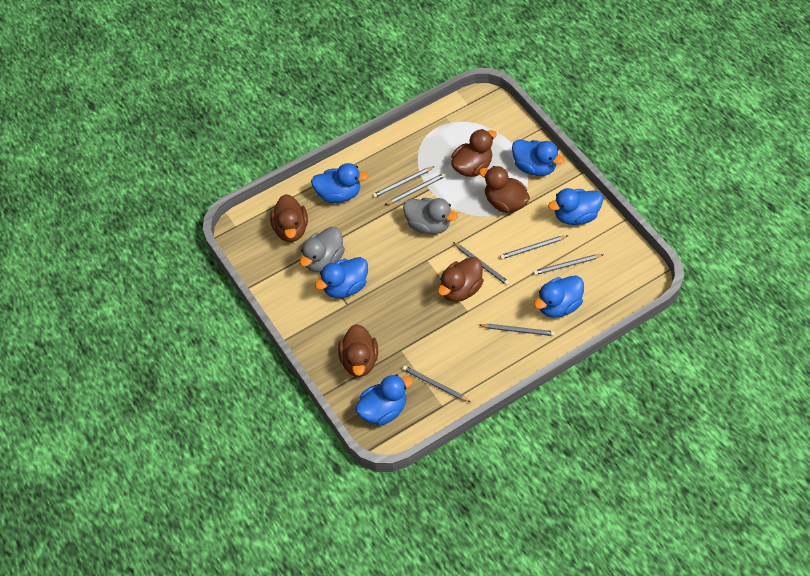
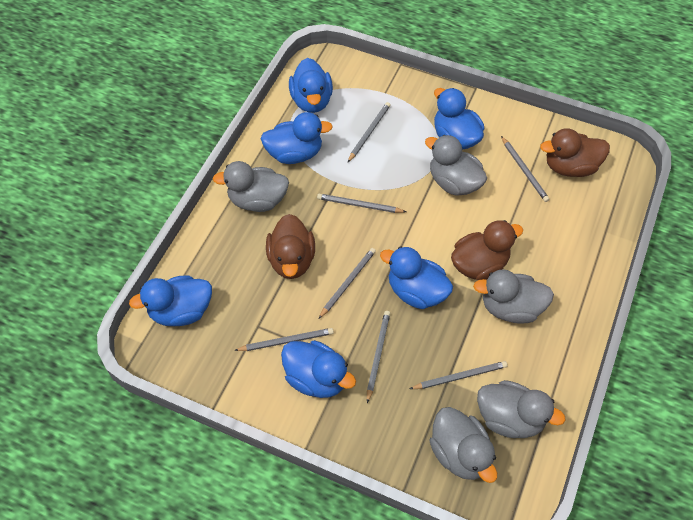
brown duck: 5 -> 3
grey duck: 2 -> 5

